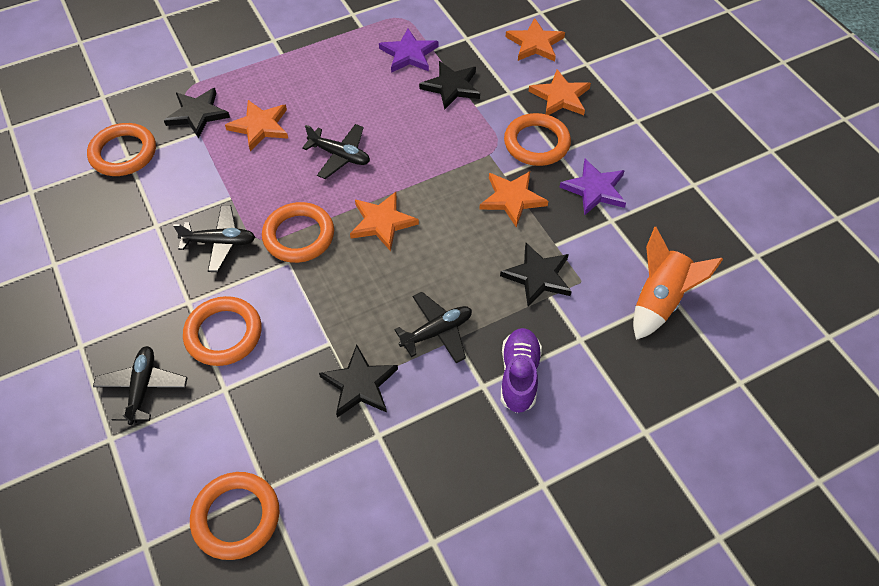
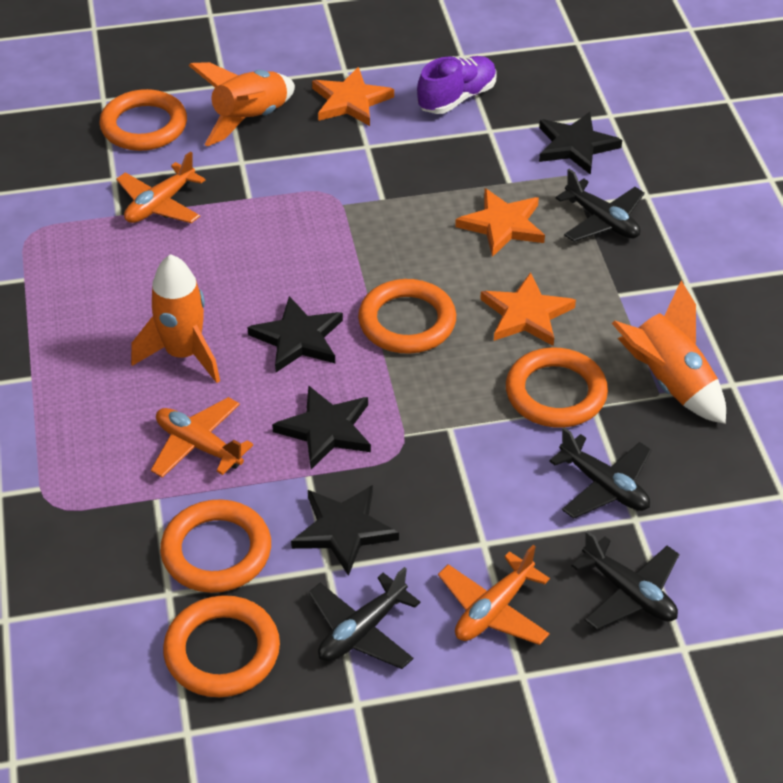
orange plane: 0 -> 3
orange rocket: 1 -> 3
orange star: 5 -> 3
purple star: 2 -> 0

